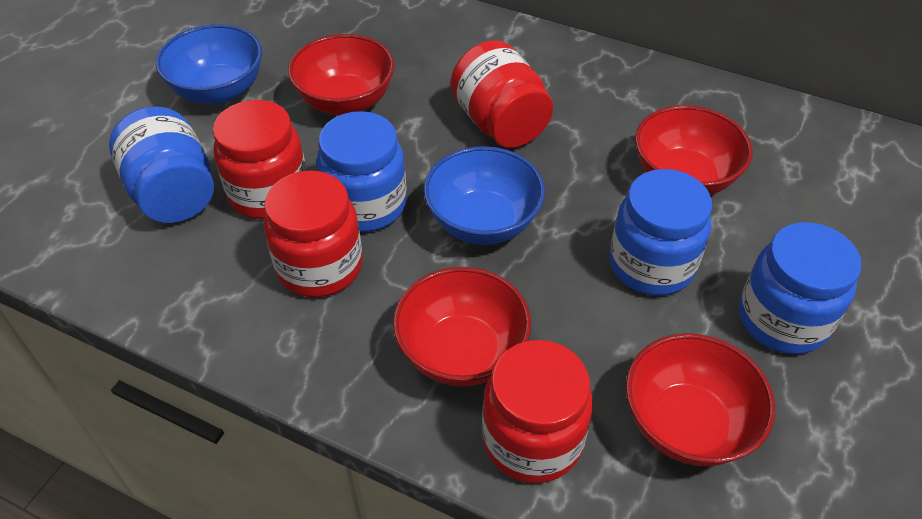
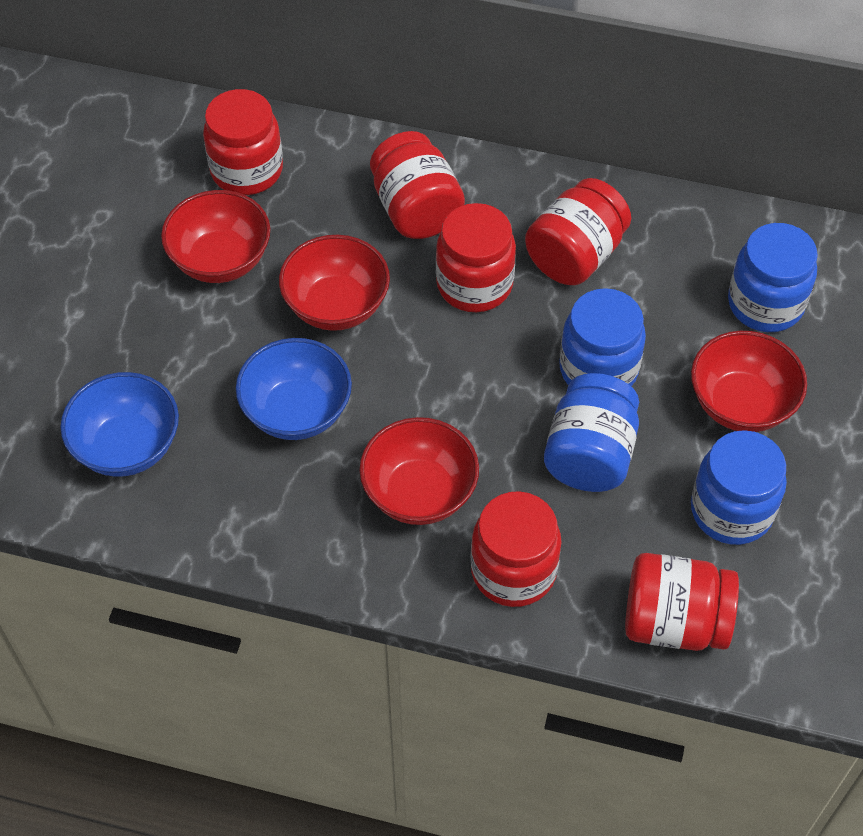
red jar: 4 -> 6

